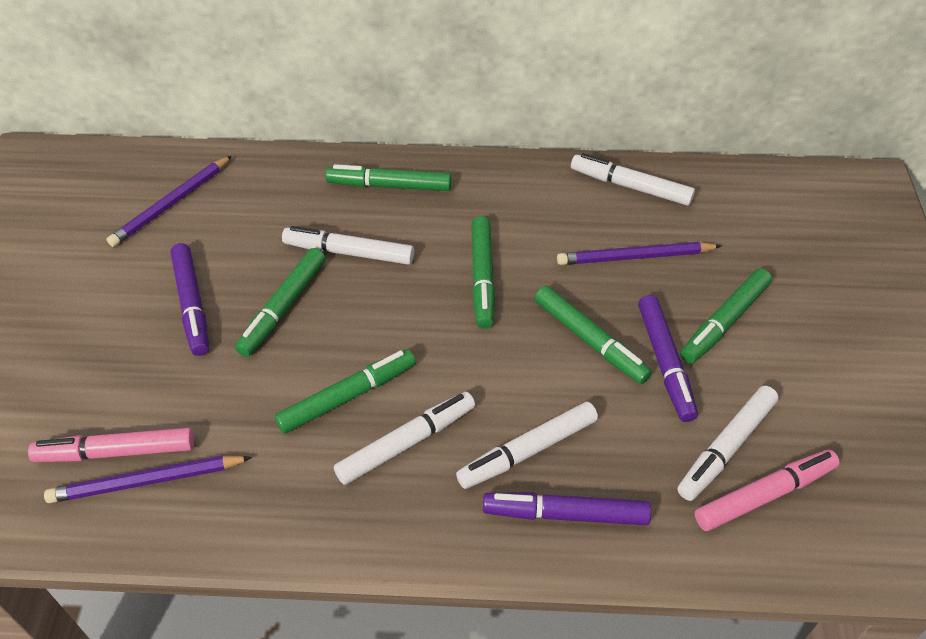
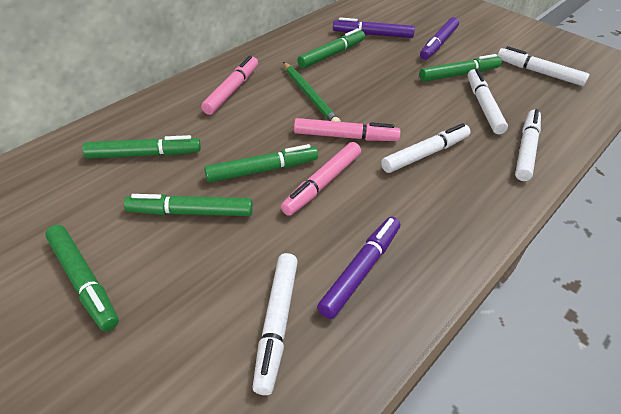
green pencil: 0 -> 1
pink marker: 2 -> 3
purple pencil: 3 -> 0

